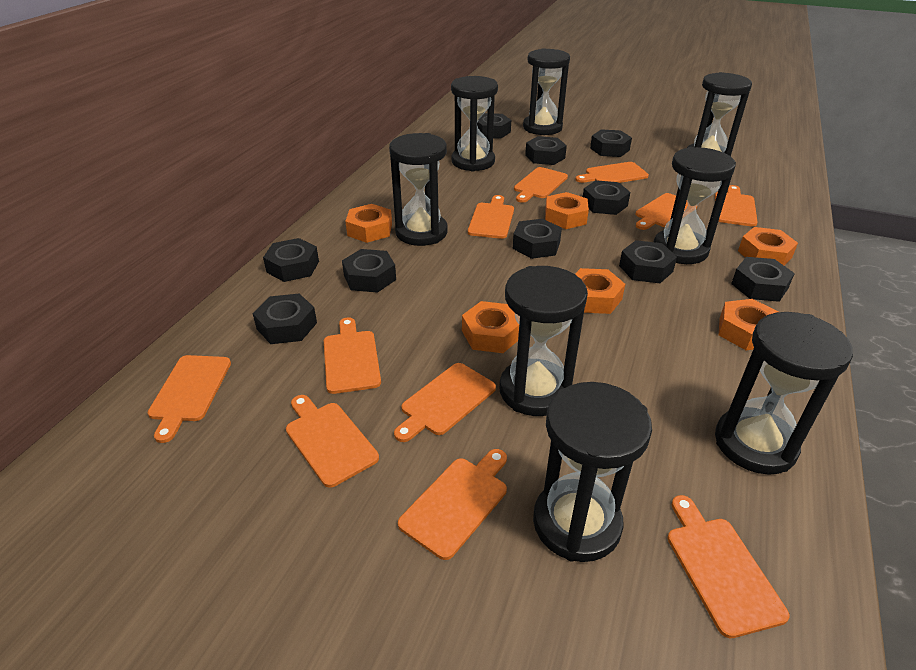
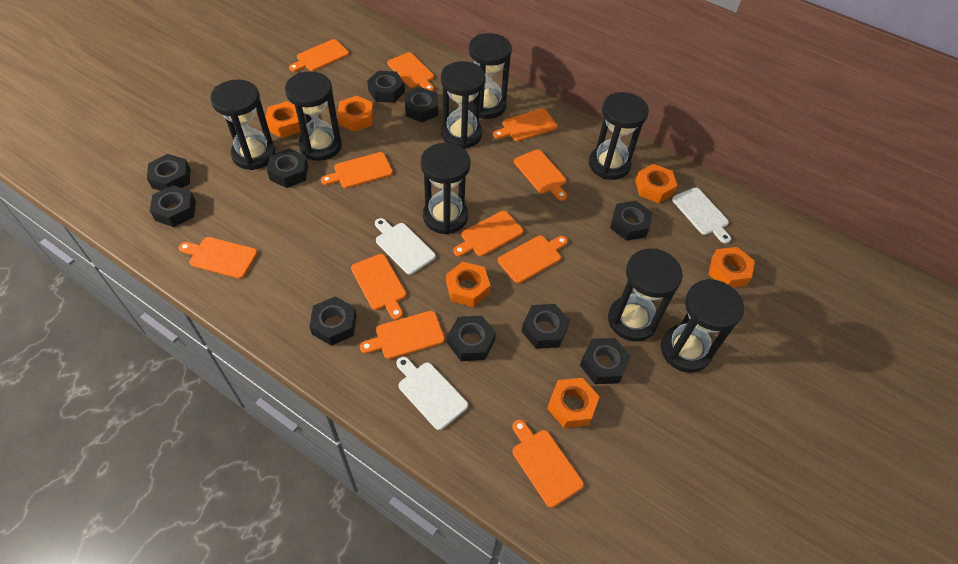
white cutting board: 0 -> 3

